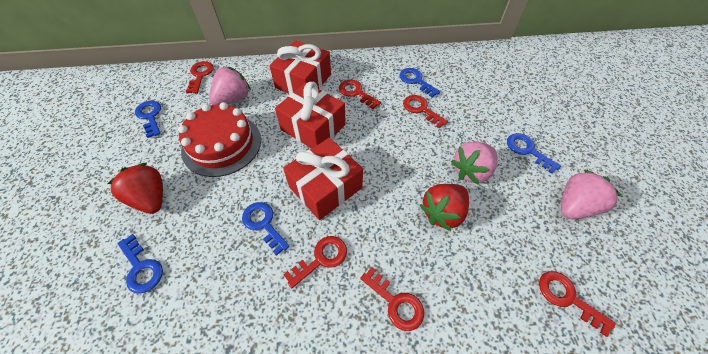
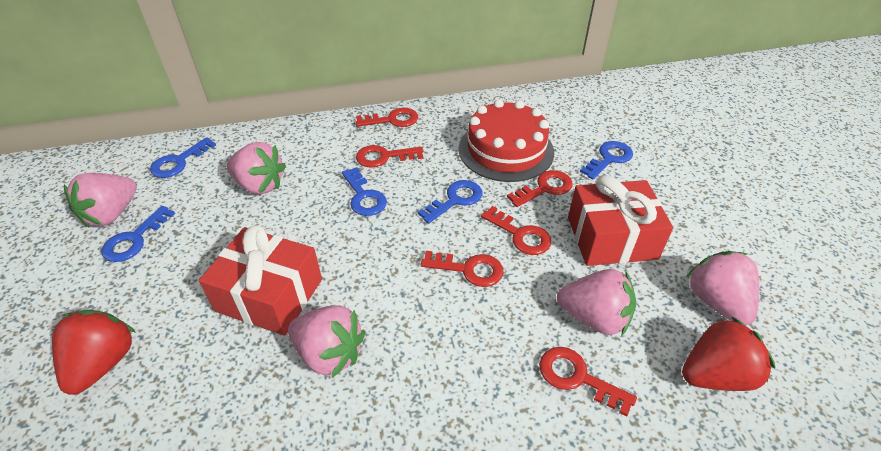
pink strawberry: 3 -> 5
red gift: 3 -> 2

